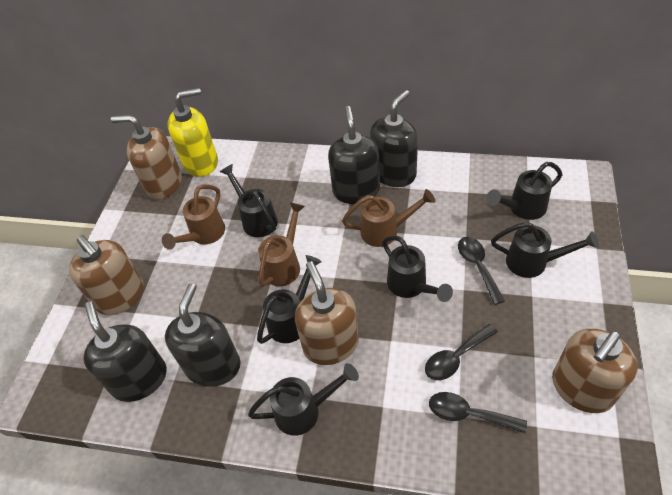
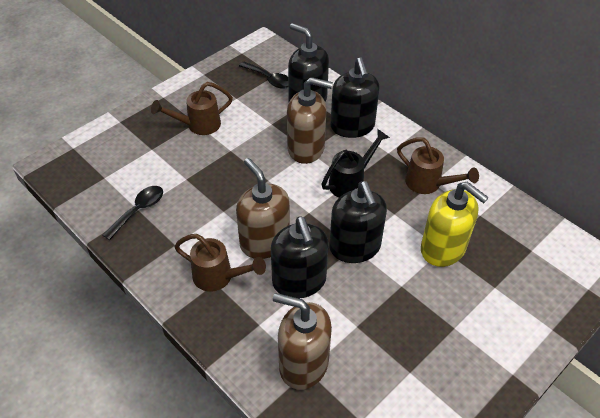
black spoon: 3 -> 2
black watering can: 6 -> 1
brown soap dispenser: 4 -> 3

